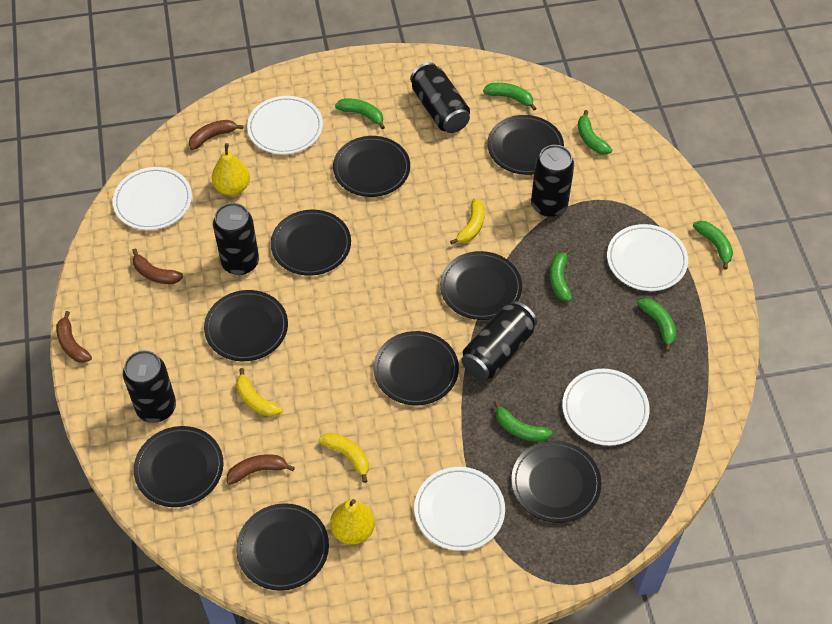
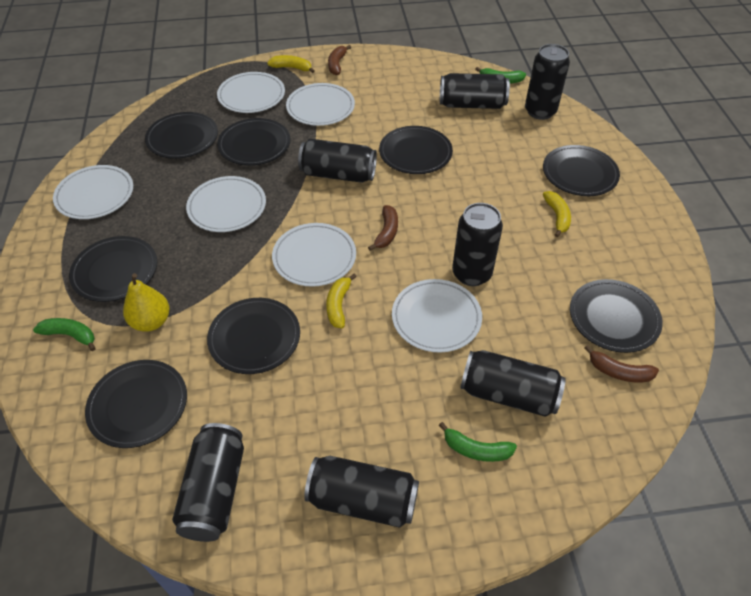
black can: 5 -> 7
black plate: 9 -> 8
brown banana: 4 -> 3
green banana: 7 -> 3
white plate: 5 -> 6
yellow pear: 2 -> 1

